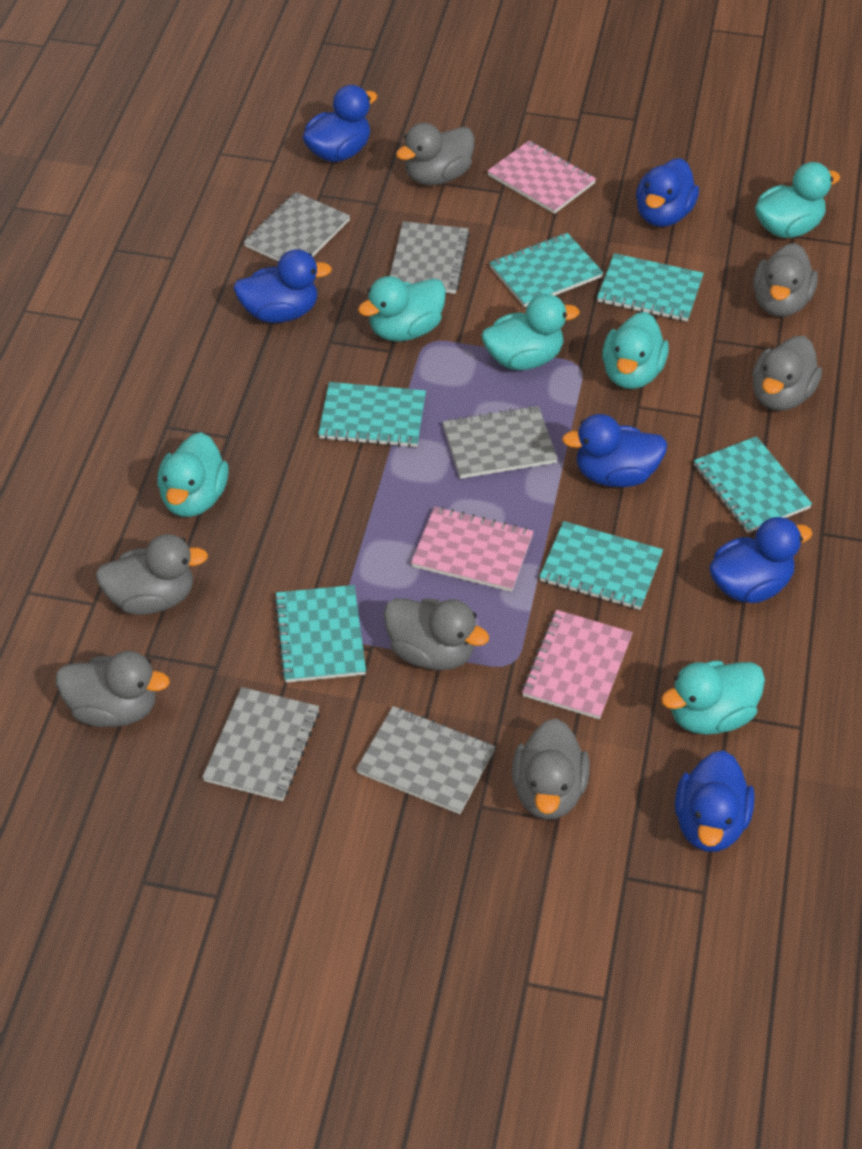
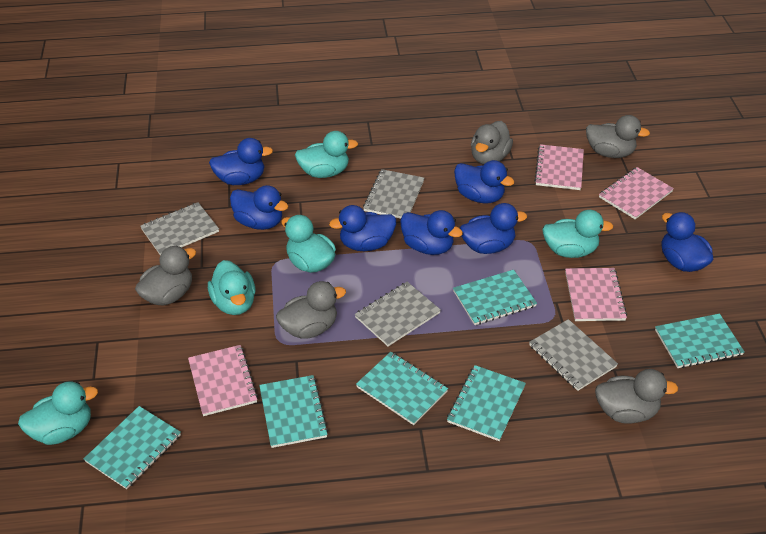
blue duck: 6 -> 7
grey duck: 7 -> 5
grey notebook: 5 -> 4
pink notebook: 3 -> 4
turquoise duck: 6 -> 5

